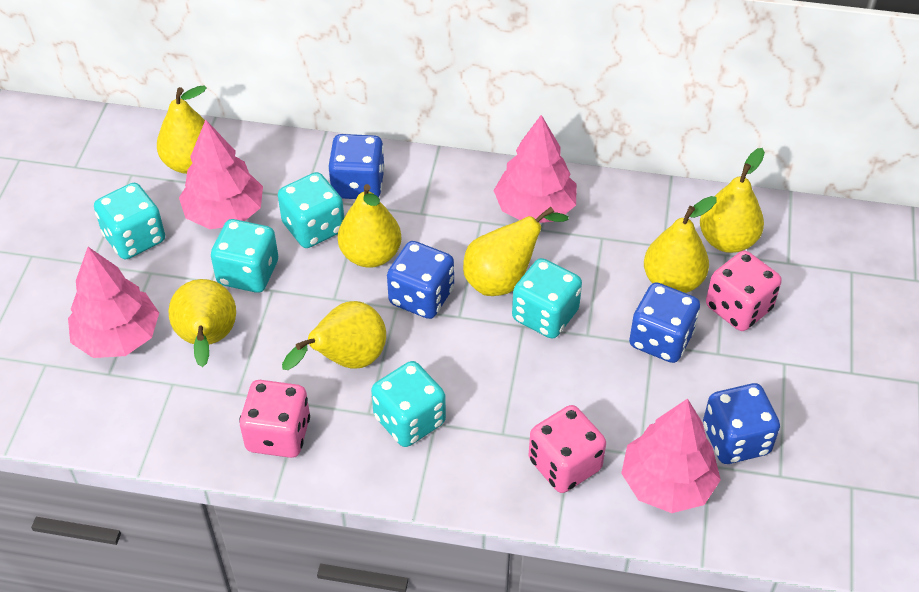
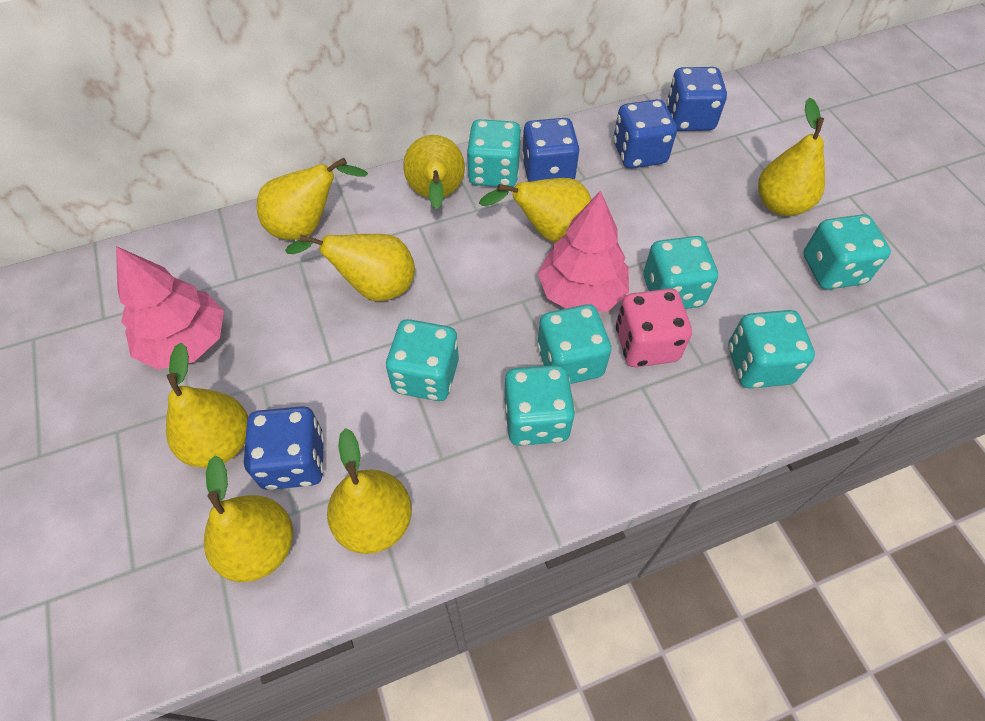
pink dice: 3 -> 1
pink tree: 4 -> 2
turquoise dice: 5 -> 7
yellow pear: 7 -> 8

